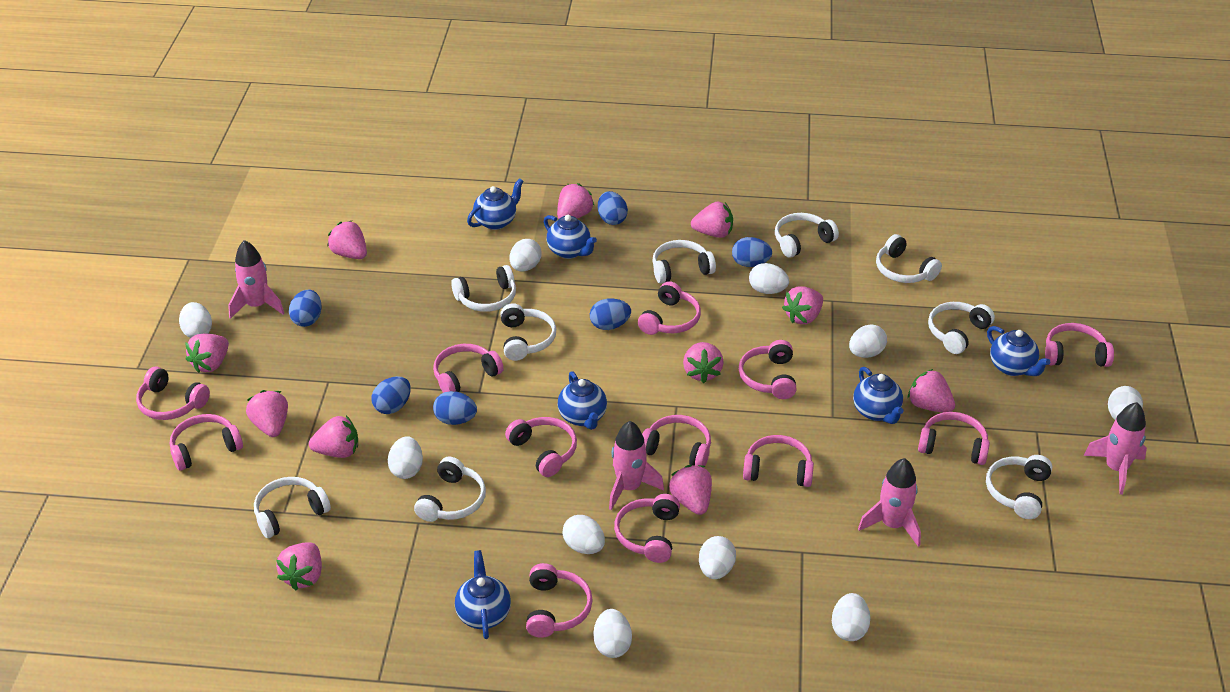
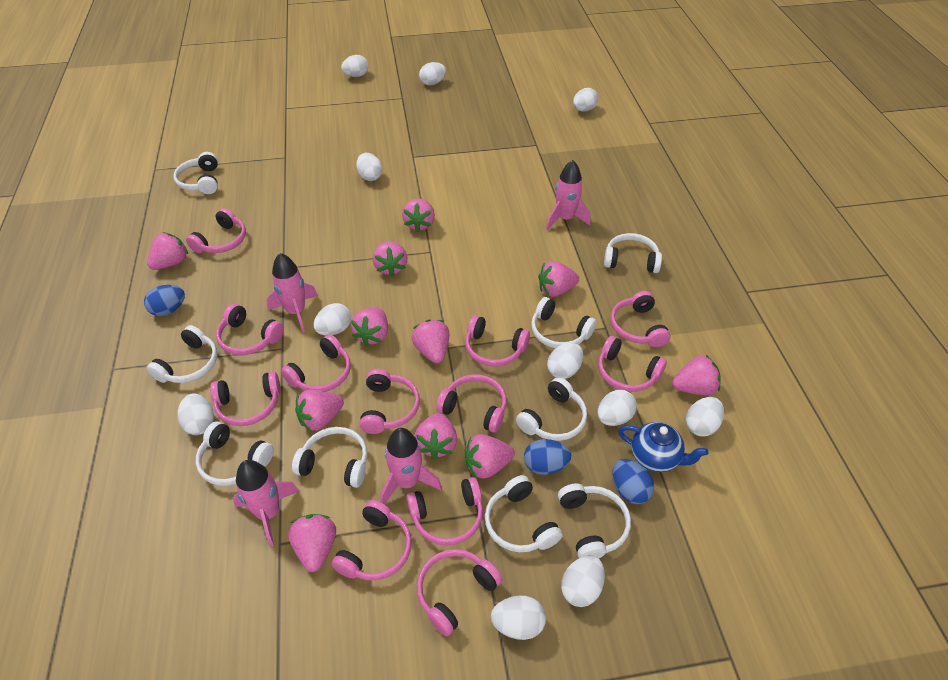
blue egg: 6 -> 3
blue teapot: 6 -> 1
white egg: 10 -> 11

